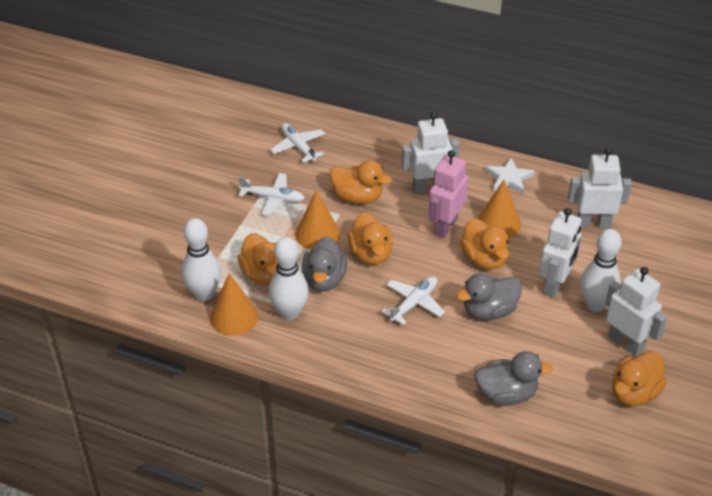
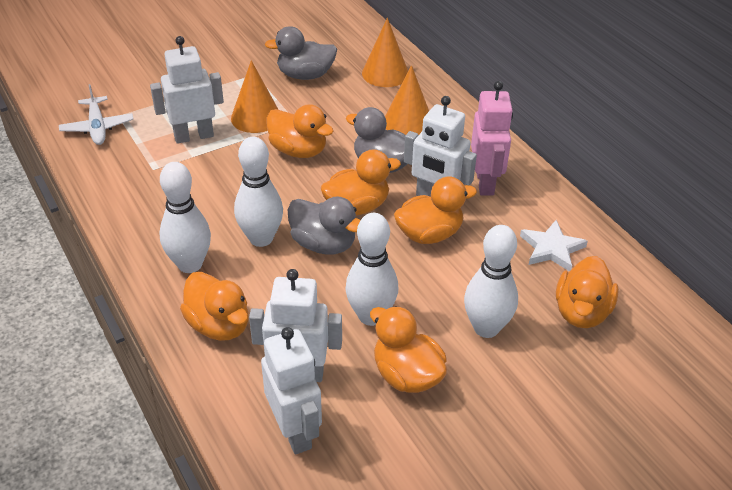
orange duck: 5 -> 6
white bowling pin: 3 -> 4
white plane: 3 -> 1

